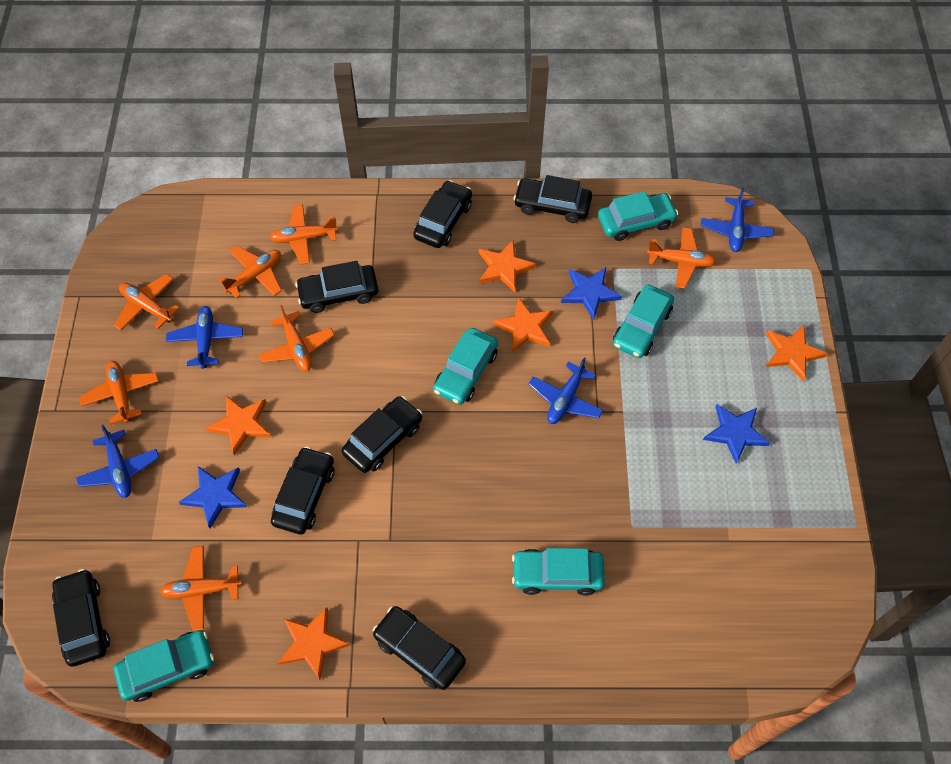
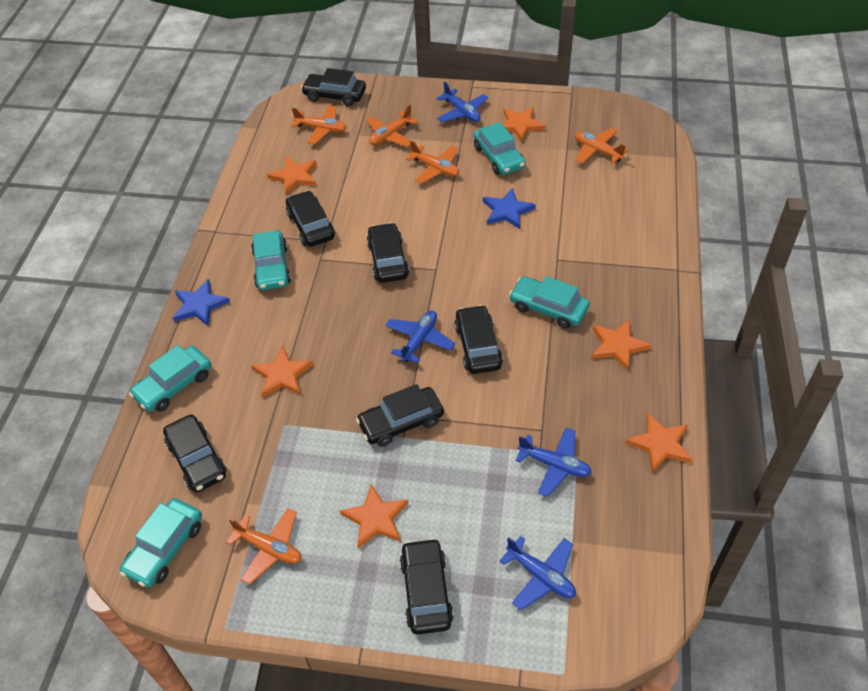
blue star: 3 -> 2
orange plane: 7 -> 5
orange star: 5 -> 6

